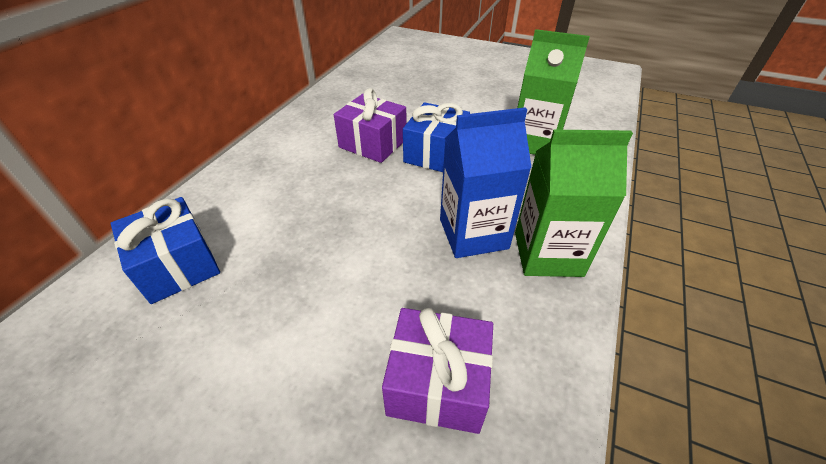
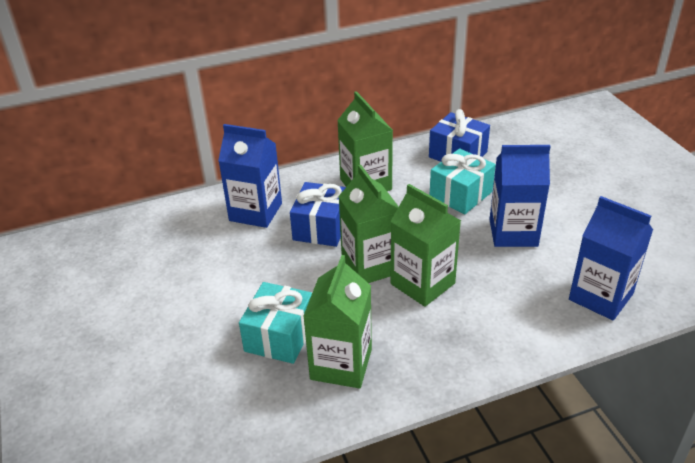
blue carton: 1 -> 3
green carton: 2 -> 4
purple gift: 2 -> 0
turquoise gift: 0 -> 2

